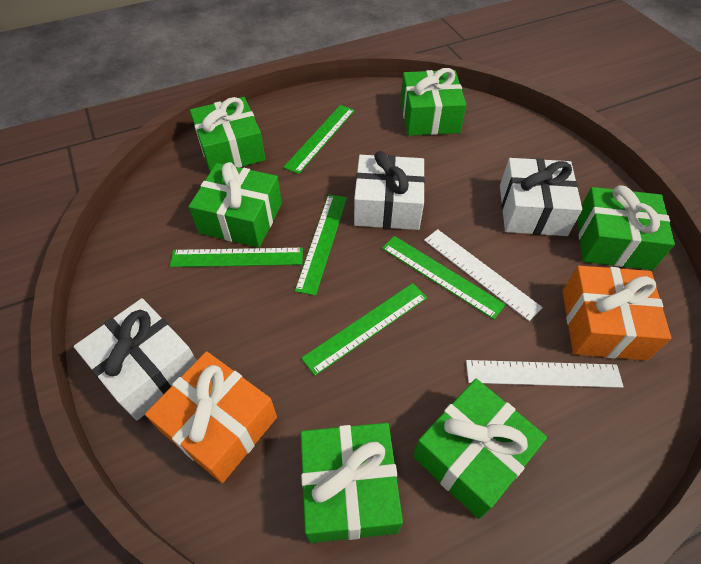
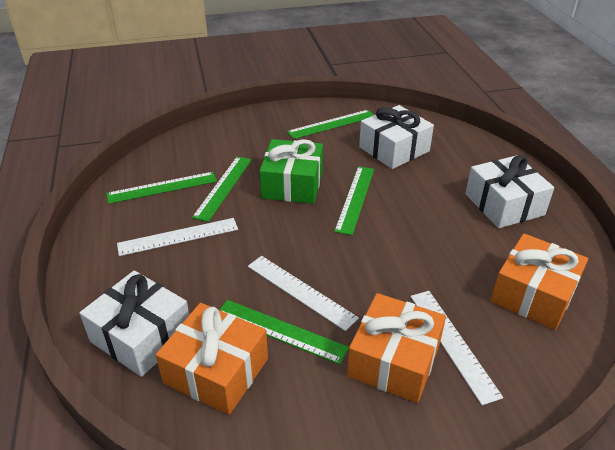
green gift: 6 -> 1
orange gift: 2 -> 3
white ruler: 2 -> 3

